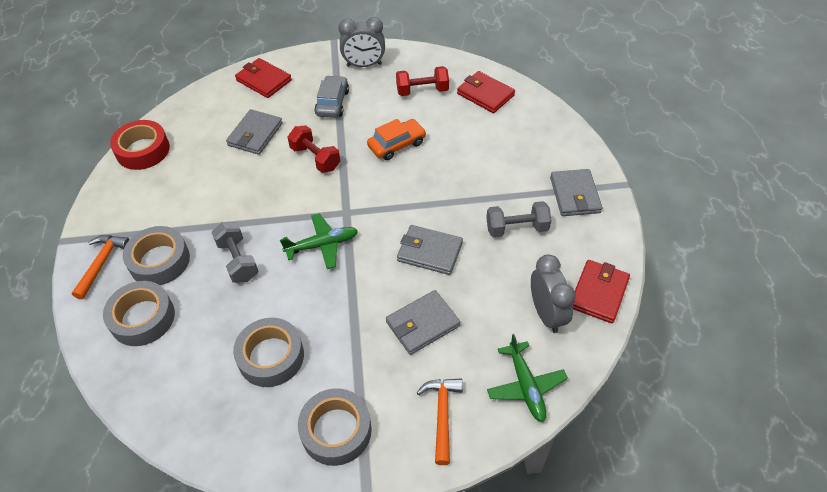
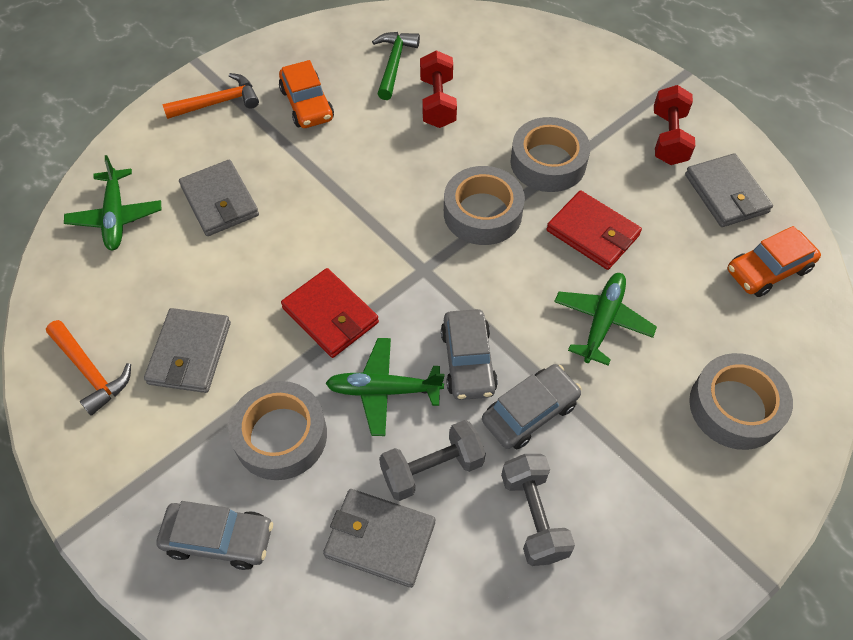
green hammer: 0 -> 1
green plane: 2 -> 3
grey car: 1 -> 3
grey clock: 2 -> 0
orange car: 1 -> 2
red tape: 1 -> 0
red wallet: 3 -> 2

